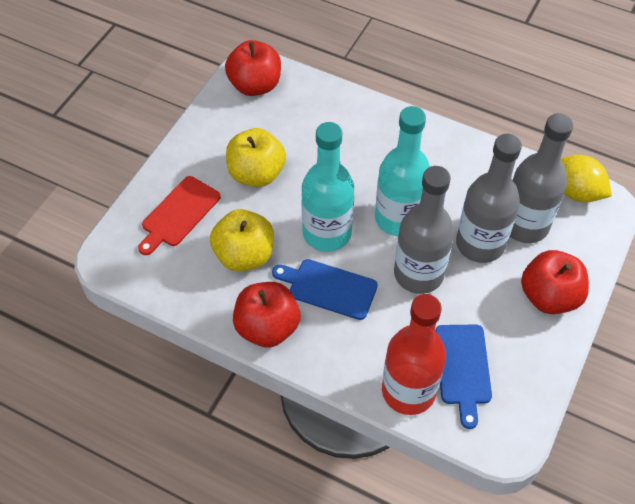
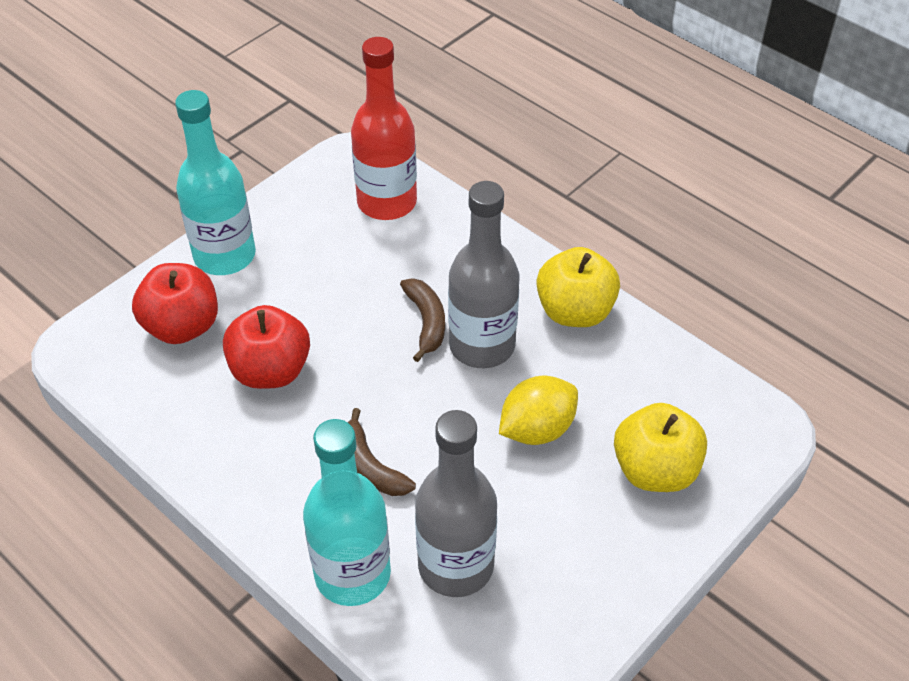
blue cutting board: 2 -> 0
brown banana: 0 -> 2
grey bottle: 3 -> 2
red apple: 3 -> 2
red cutting board: 1 -> 0

